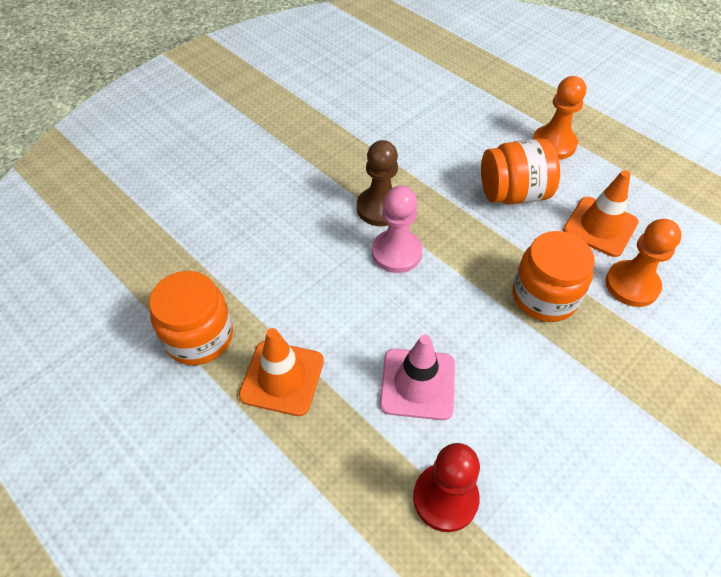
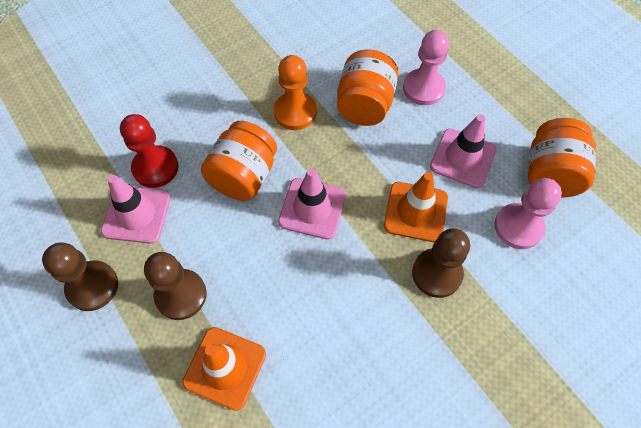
brown pawn: 1 -> 3
orange pawn: 2 -> 1
pink pawn: 1 -> 2
pink traffic cone: 1 -> 3

